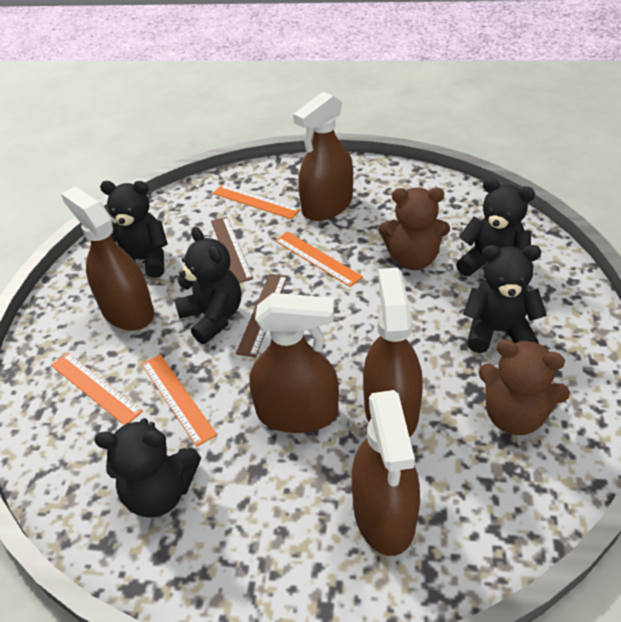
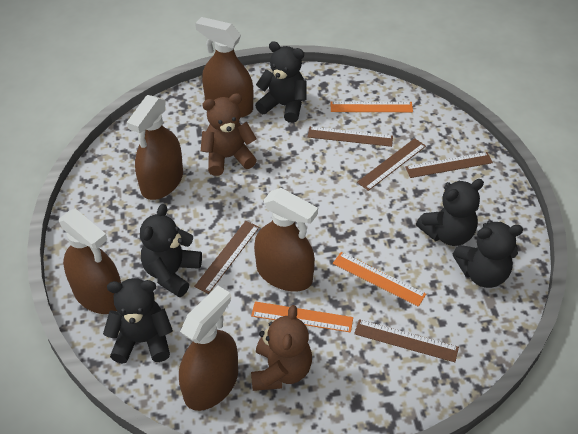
brown ruler: 2 -> 5
orange ruler: 4 -> 3

